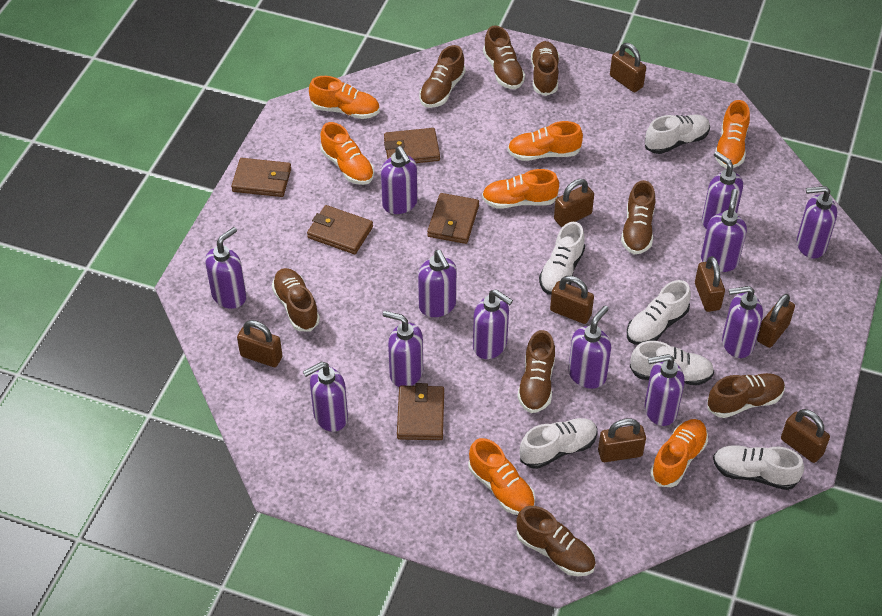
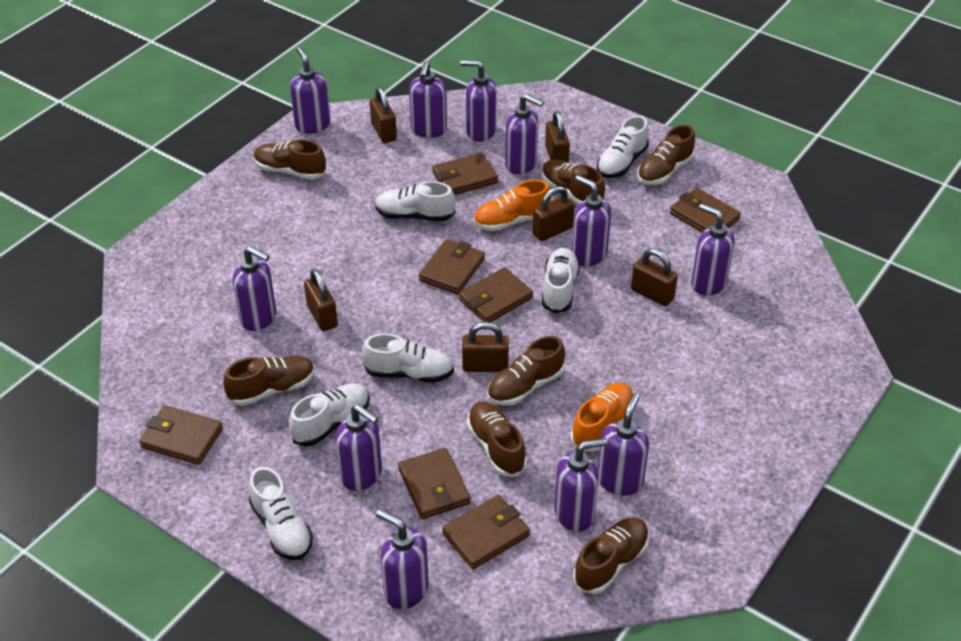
brown padlock: 8 -> 6
brown shoe: 8 -> 7
brown wallet: 5 -> 7
orange shoe: 7 -> 2
purple soap dispenser: 12 -> 11

